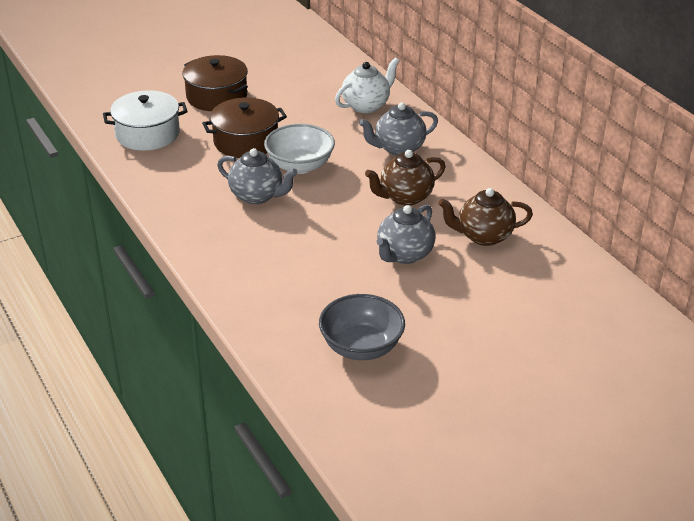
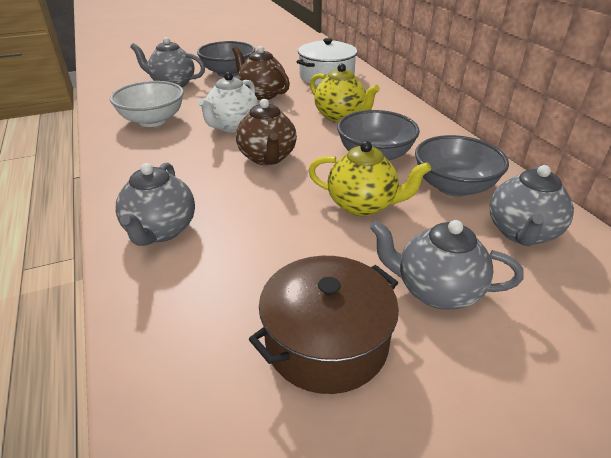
brown pot: 2 -> 1
grey bowl: 1 -> 3
grey teapot: 3 -> 4
yellow teapot: 0 -> 2

